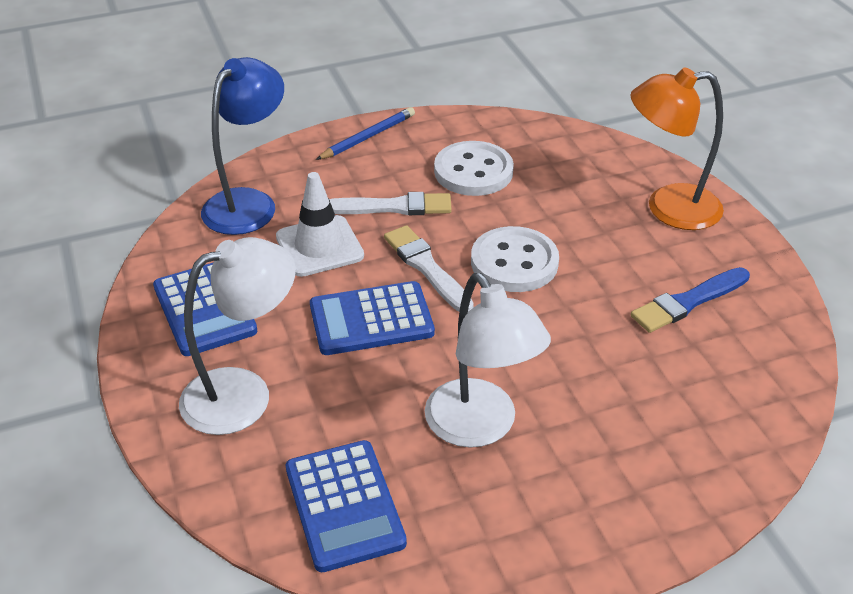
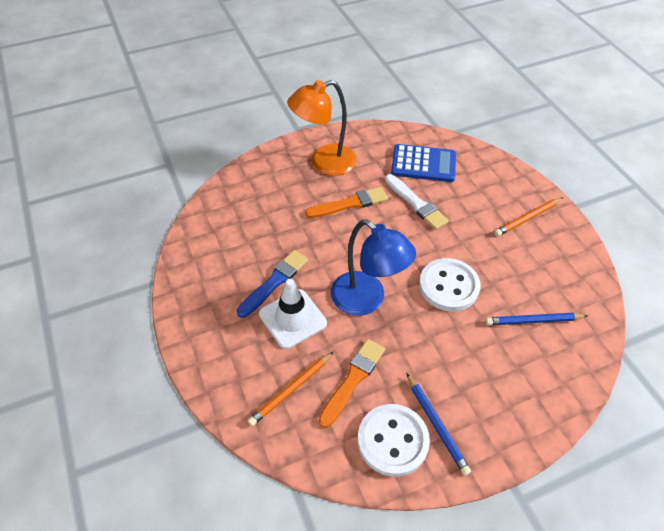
blue calculator: 3 -> 1
blue pencil: 1 -> 2
orange brush: 0 -> 2
orange pencil: 0 -> 2
white brush: 2 -> 1
white lamp: 2 -> 0

